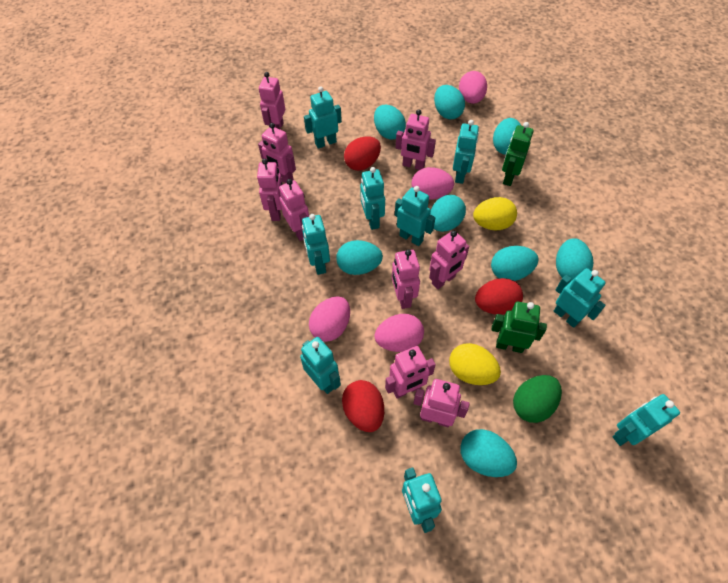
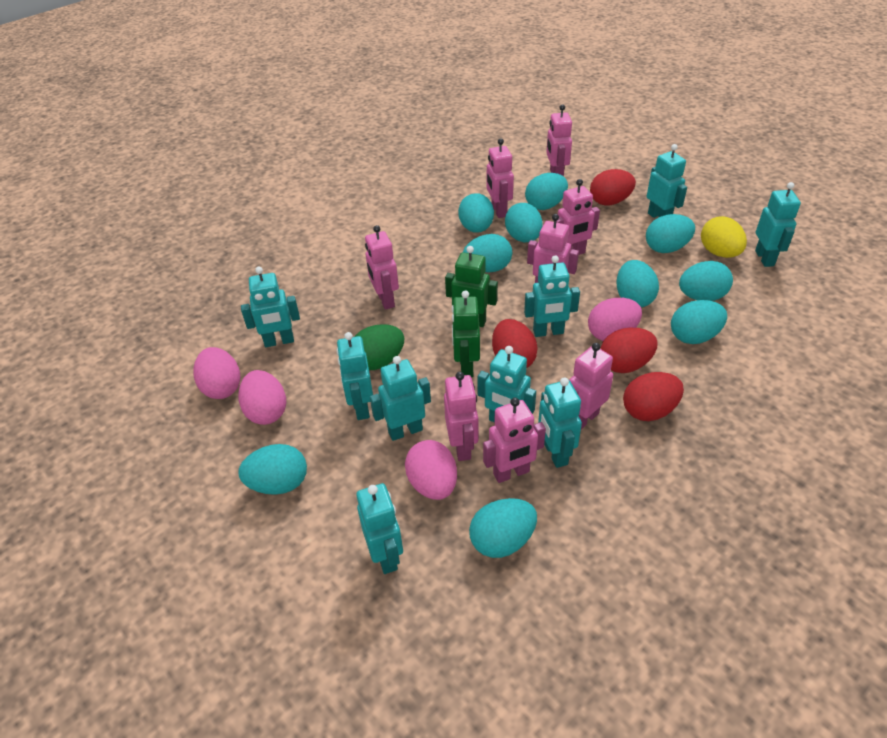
pink robot: 9 -> 8
red egg: 3 -> 4
turquoise egg: 8 -> 10
yellow egg: 2 -> 1

